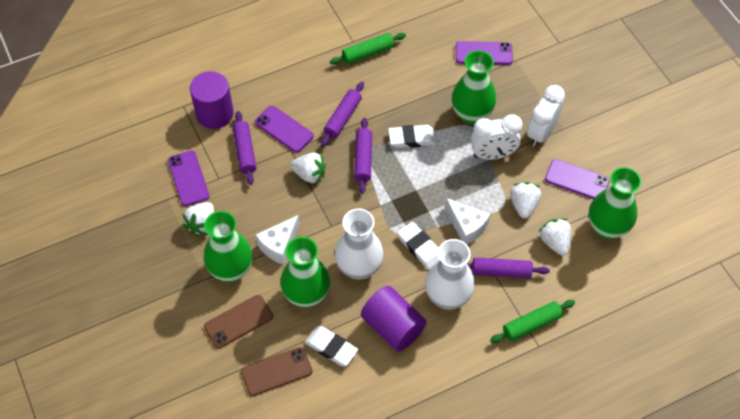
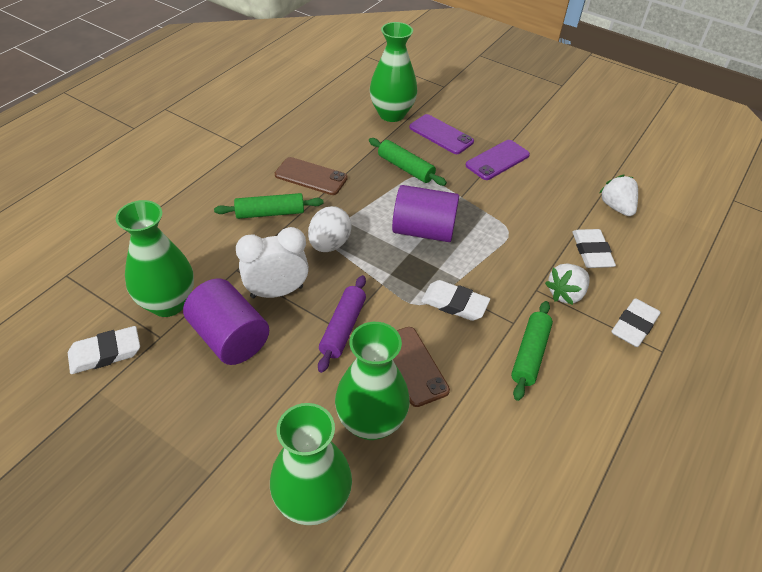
green rolling pin: 2 -> 3
purple phone: 4 -> 2
purple rolling pin: 4 -> 1
white cheese: 2 -> 0
white clock: 2 -> 1
white egg: 0 -> 1
white eraser: 3 -> 4
white strawberry: 4 -> 2
white vase: 2 -> 0

